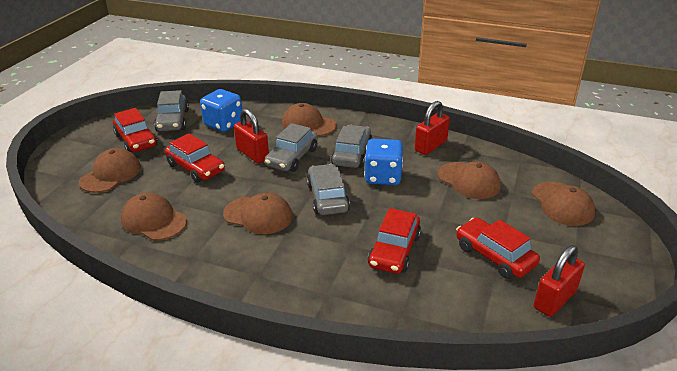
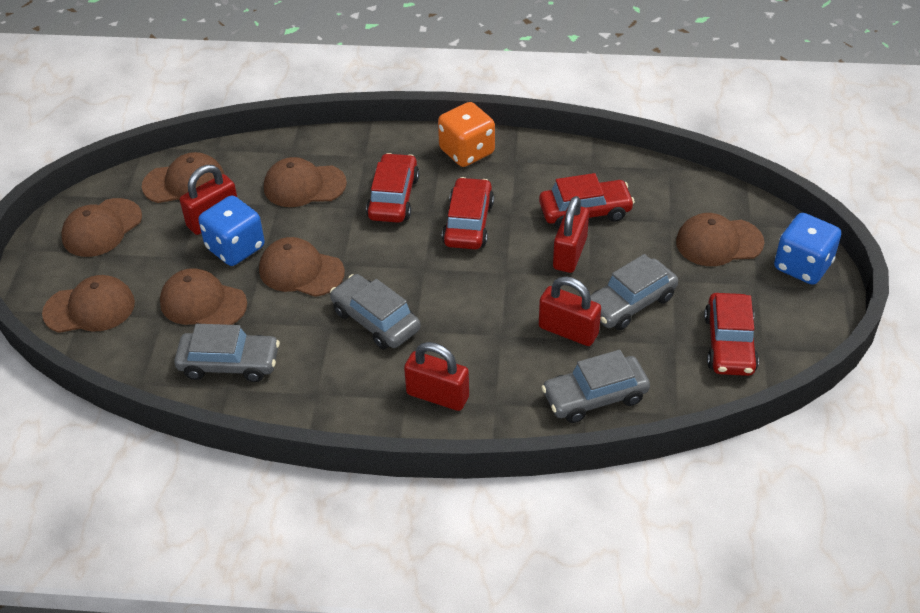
brown cap: 6 -> 7
orange dice: 0 -> 1
red padlock: 3 -> 4

